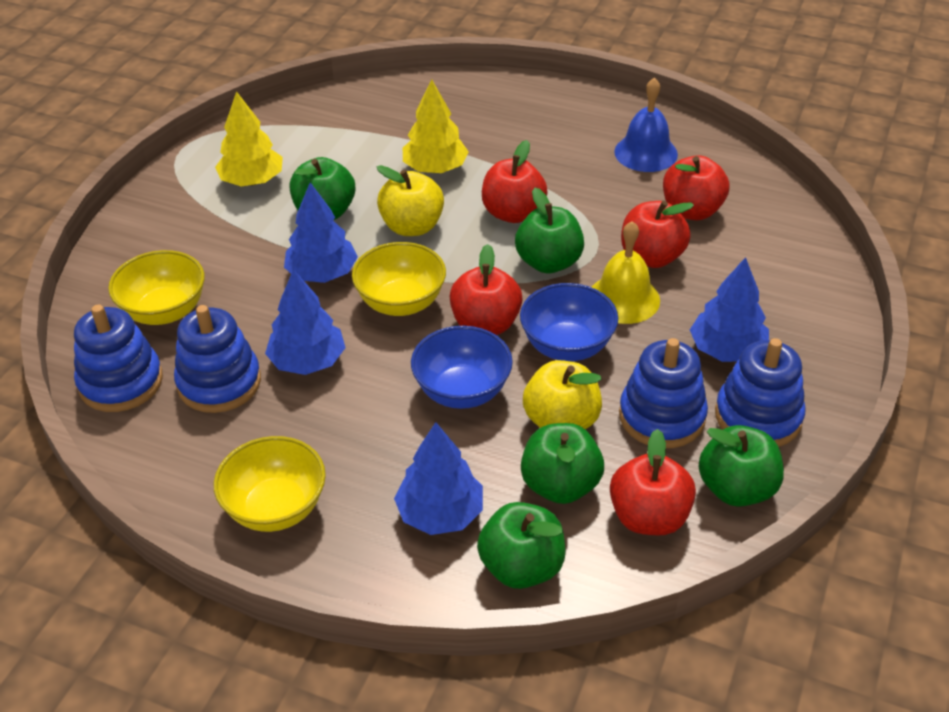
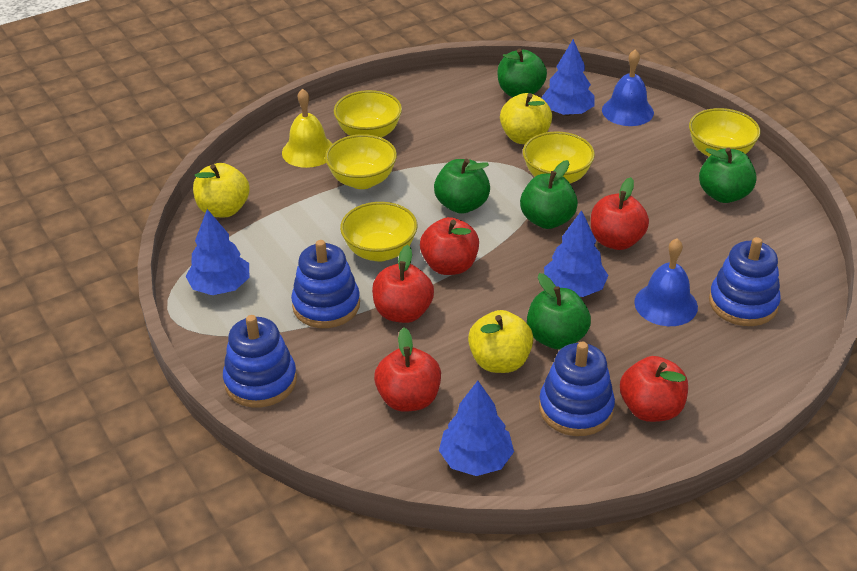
blue bell: 1 -> 2
blue bowl: 2 -> 0
yellow apple: 2 -> 3
yellow bowl: 3 -> 5
yellow tree: 2 -> 0

